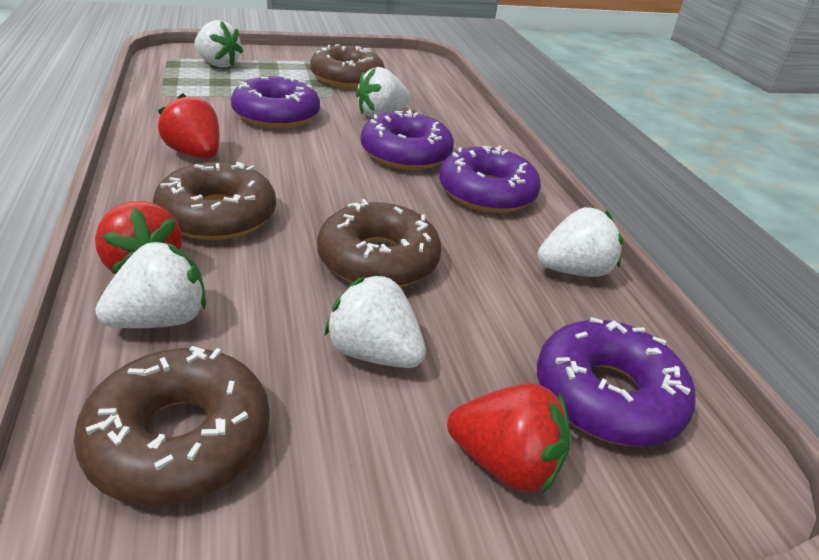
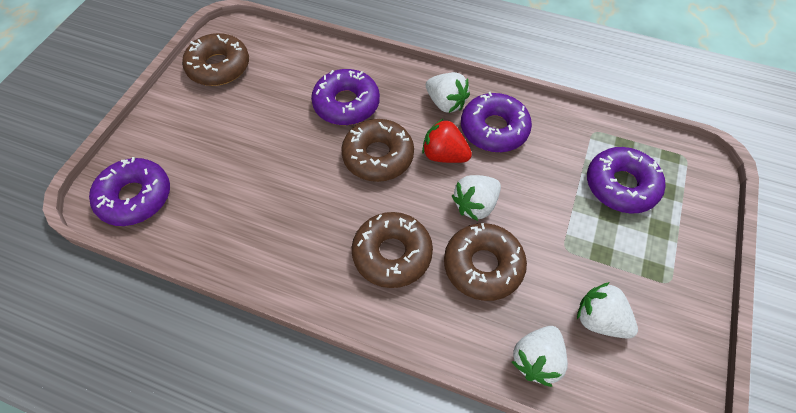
red strawberry: 3 -> 1
white strawberry: 5 -> 4

